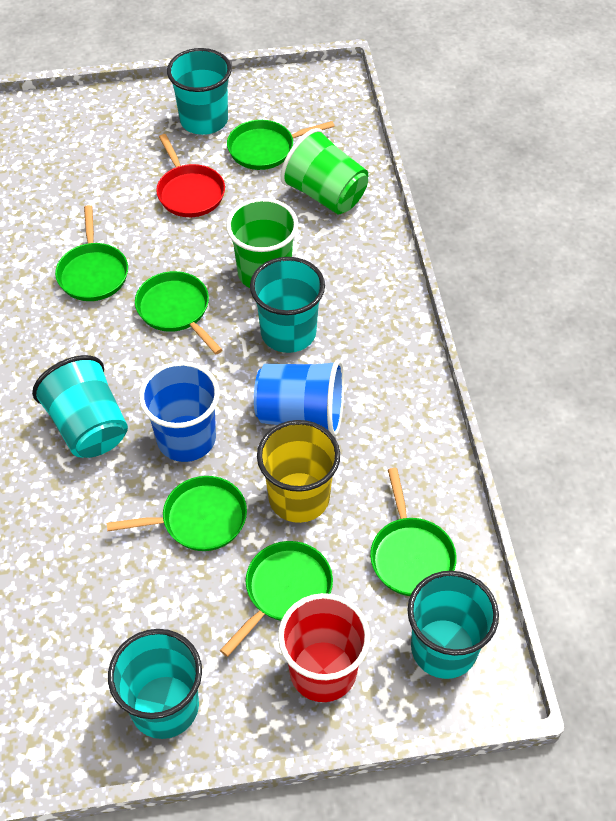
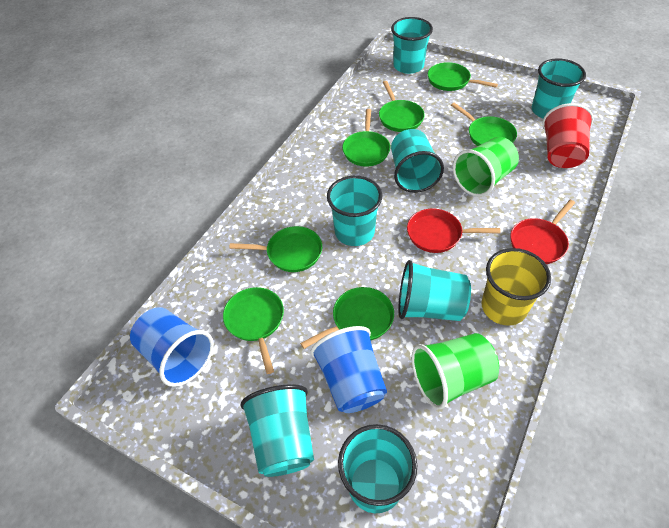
green pan: 6 -> 7
red pan: 1 -> 2
turquoise cup: 5 -> 7

